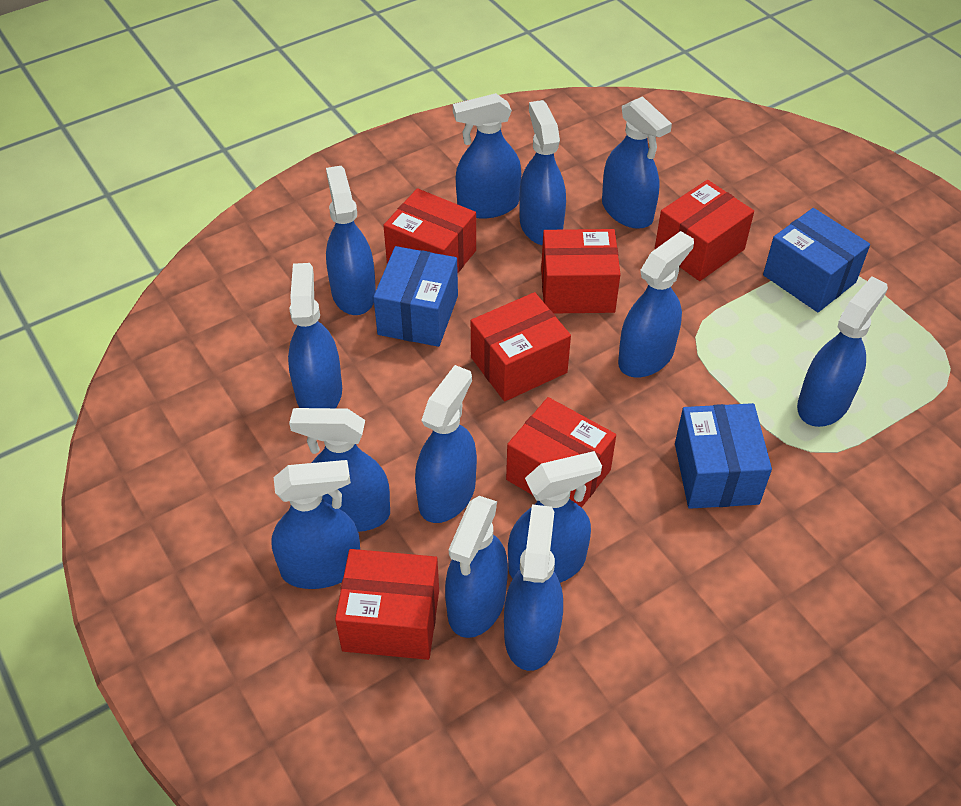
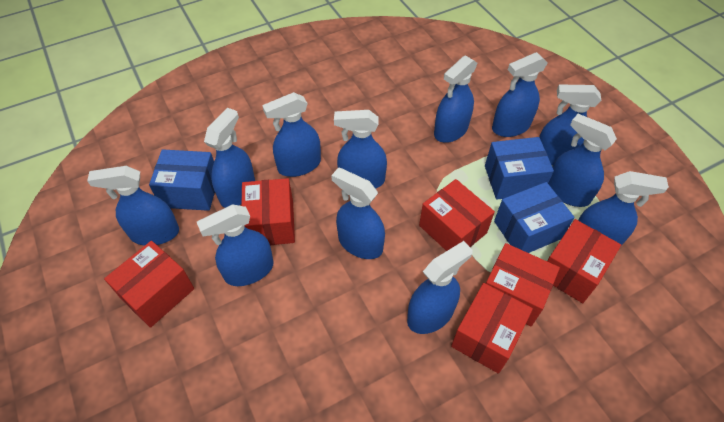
blue spray bottle: 13 -> 12

